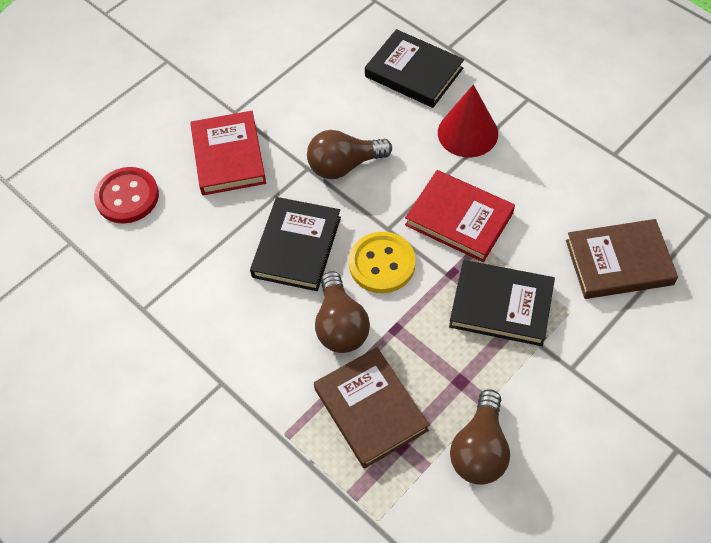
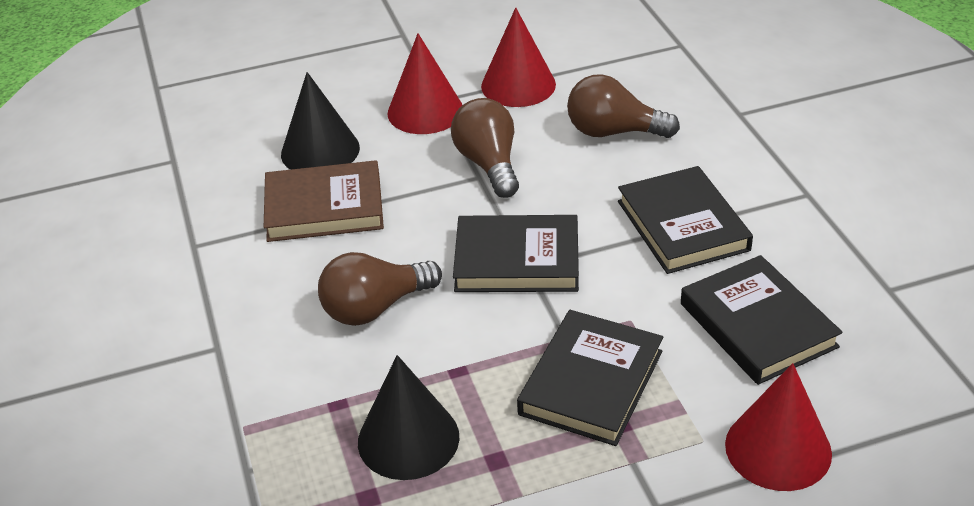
black book: 3 -> 4
black cone: 0 -> 2
brown book: 2 -> 1
red book: 2 -> 0
red button: 1 -> 0
red cone: 1 -> 3
yellow button: 1 -> 0

